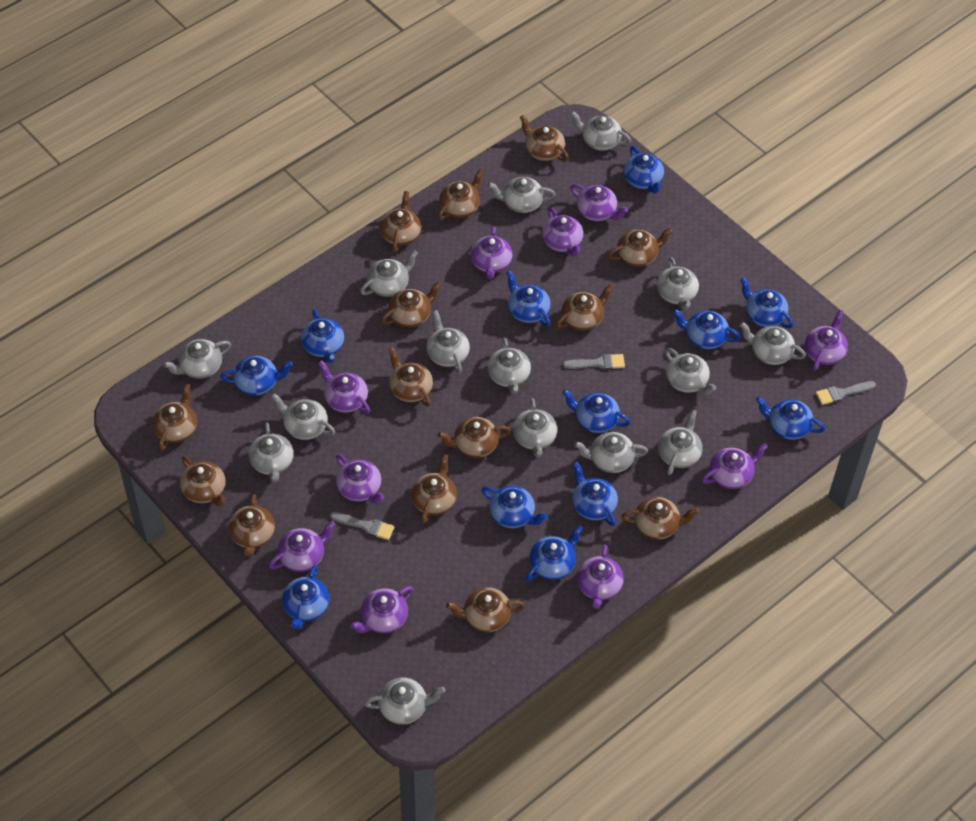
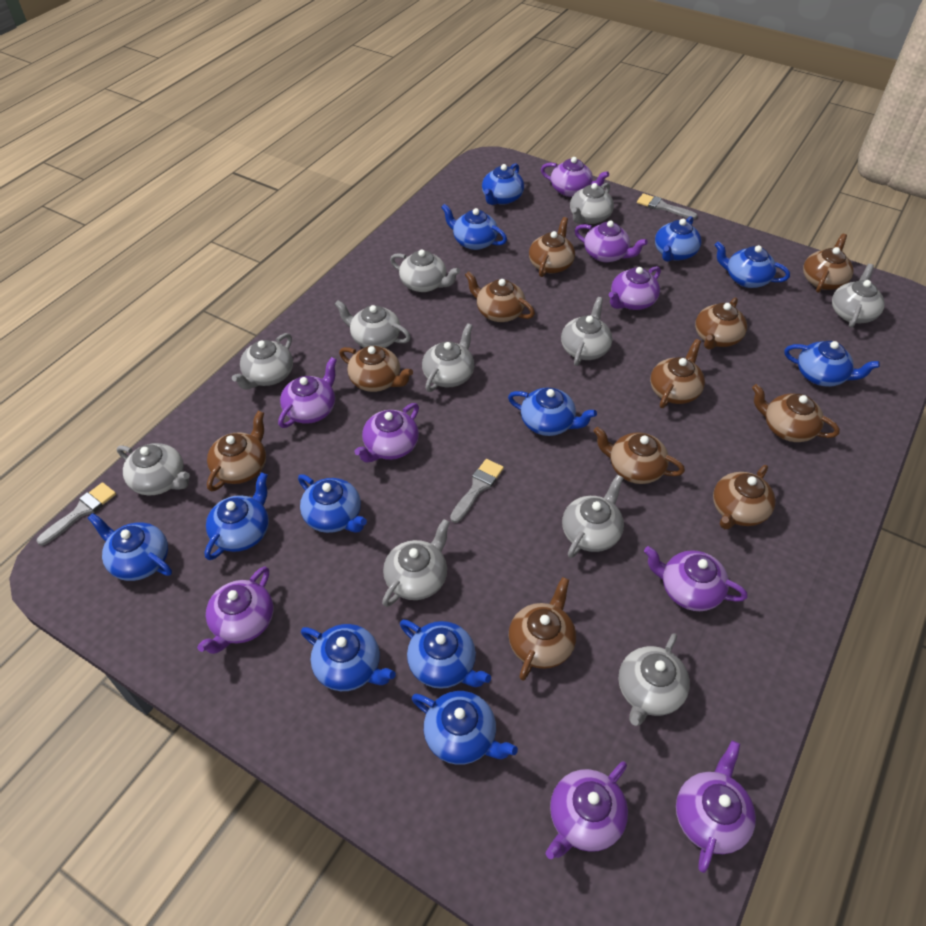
brown teapot: 14 -> 11
grey teapot: 15 -> 11
purple teapot: 10 -> 9

